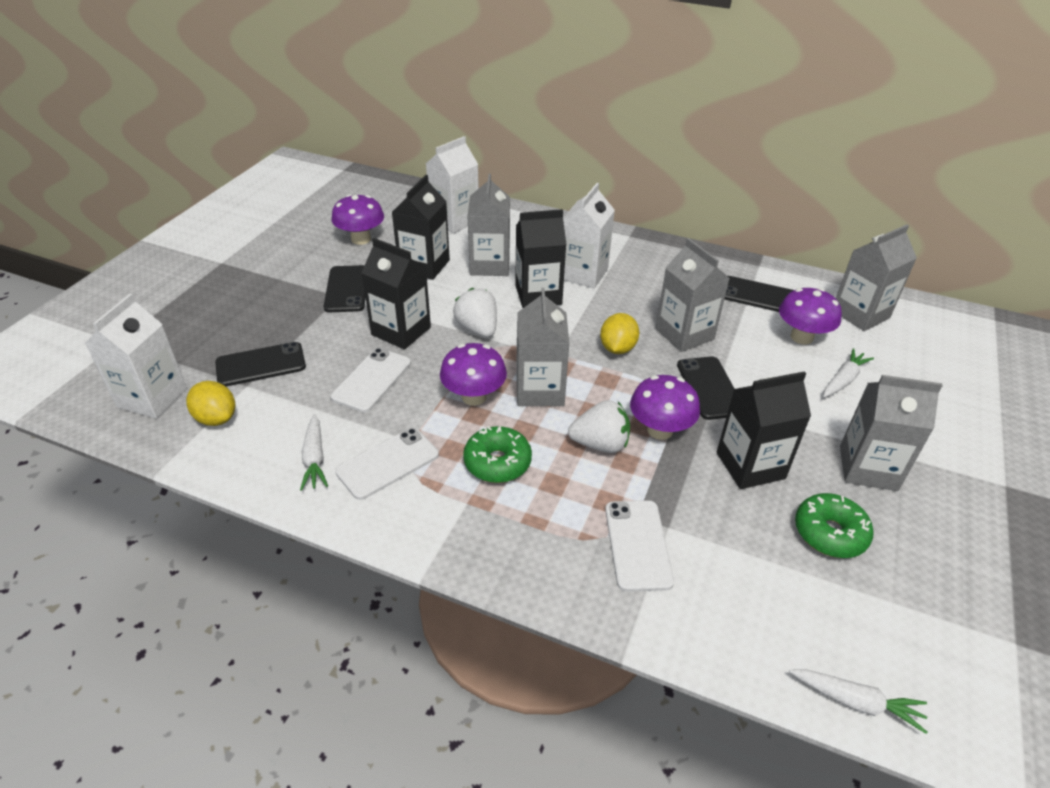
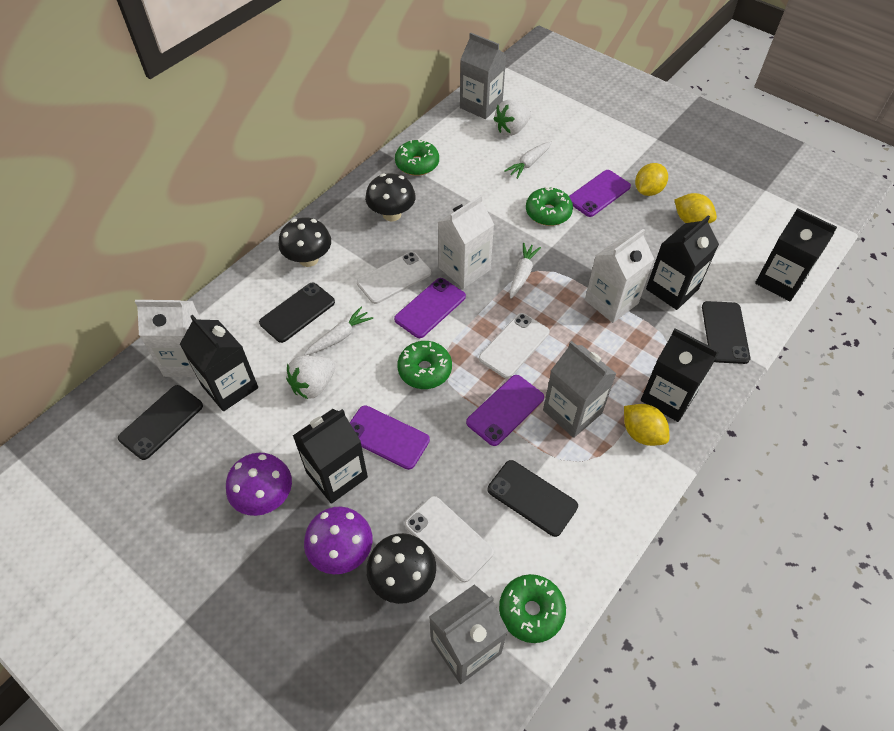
black carton: 4 -> 5
black mushroom: 0 -> 3
green donut: 2 -> 4
grey carton: 5 -> 3
purple mushroom: 4 -> 2
purple phone: 0 -> 4
yellow lemon: 2 -> 3

